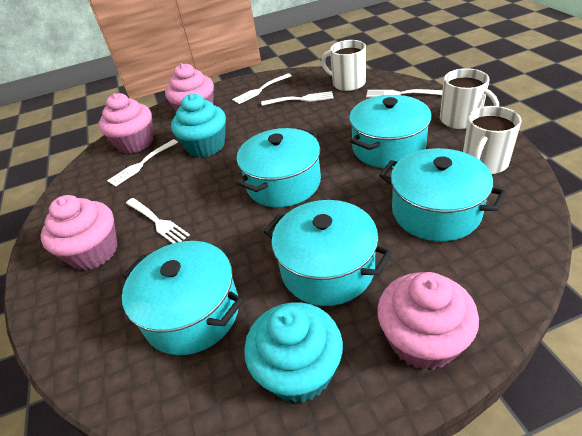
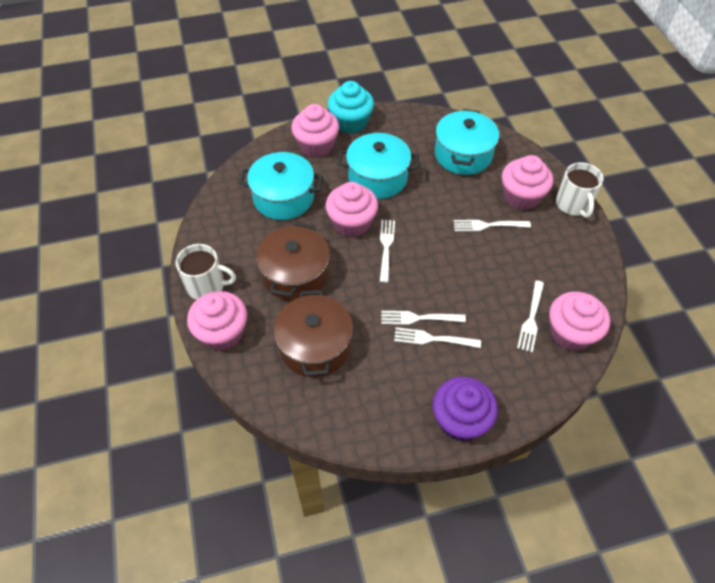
brown pot: 0 -> 2
pink cupcake: 4 -> 5
purple cupcake: 0 -> 1
turquoise cupcake: 2 -> 1
turquoise pot: 5 -> 3
white mug: 3 -> 2

